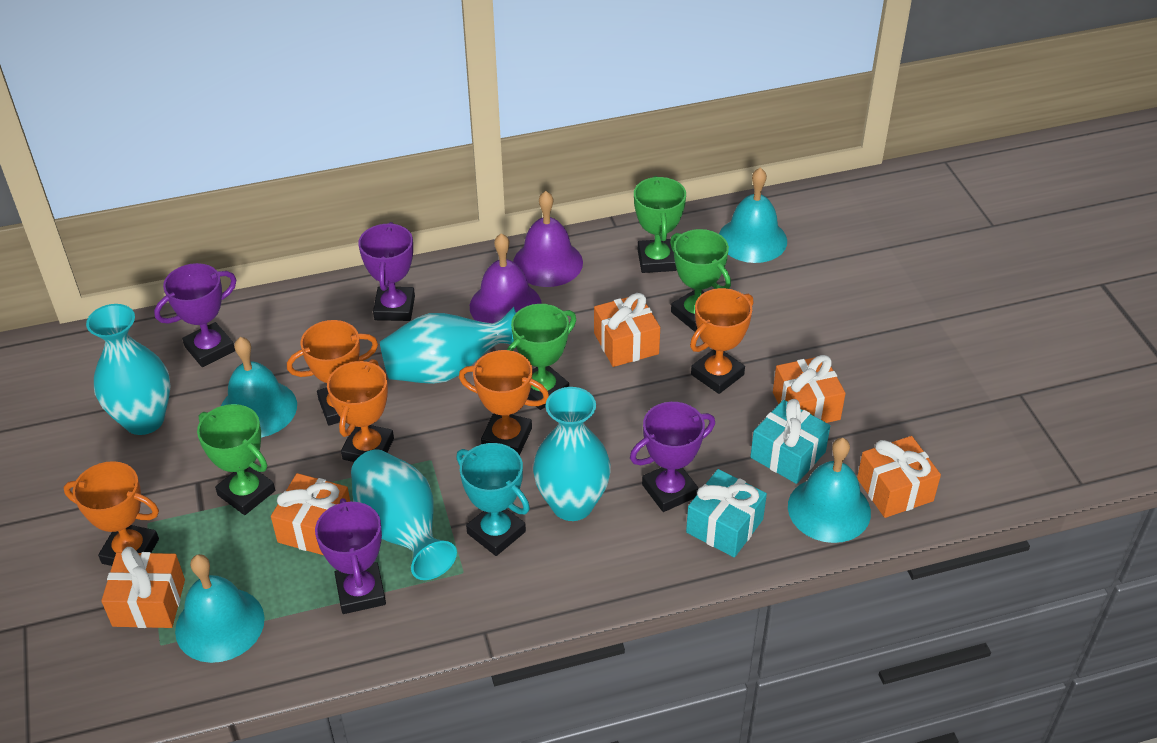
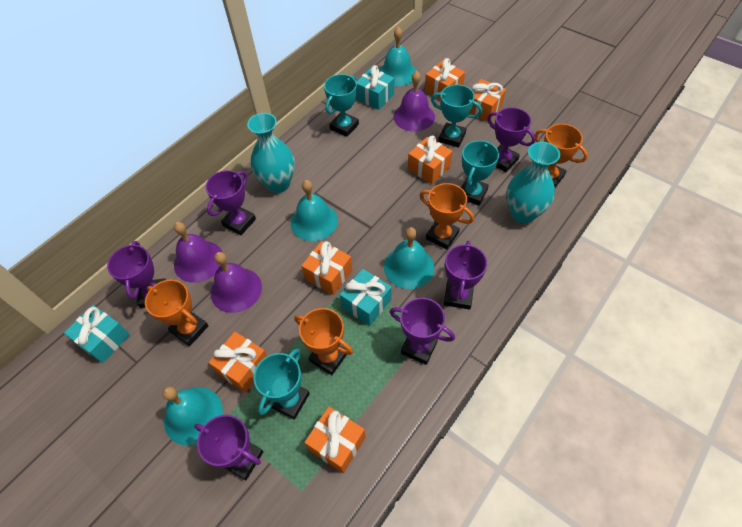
green trophy: 4 -> 0
orange gift: 5 -> 6
orange trophy: 5 -> 4
purple bell: 2 -> 3
purple trophy: 4 -> 6
turquoise gift: 2 -> 3
turquoise trophy: 1 -> 4
turquoise vase: 4 -> 2

